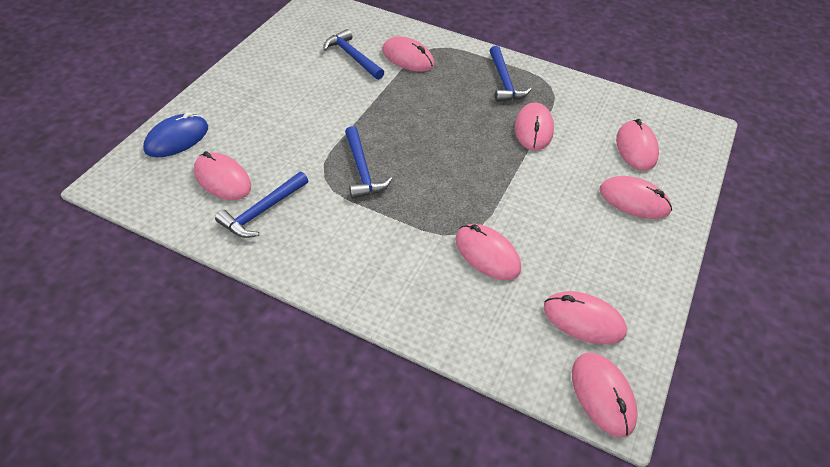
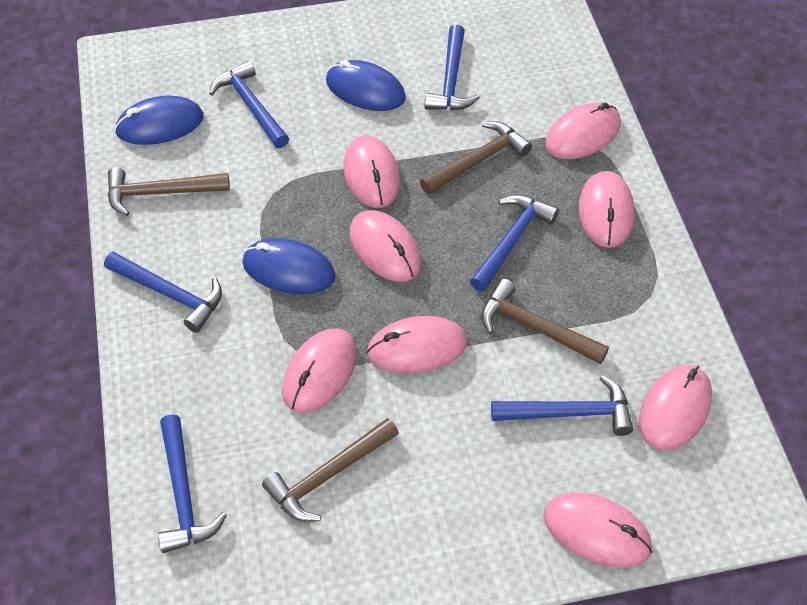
blue hammer: 4 -> 6
blue mouse: 1 -> 3
brown hammer: 0 -> 4

